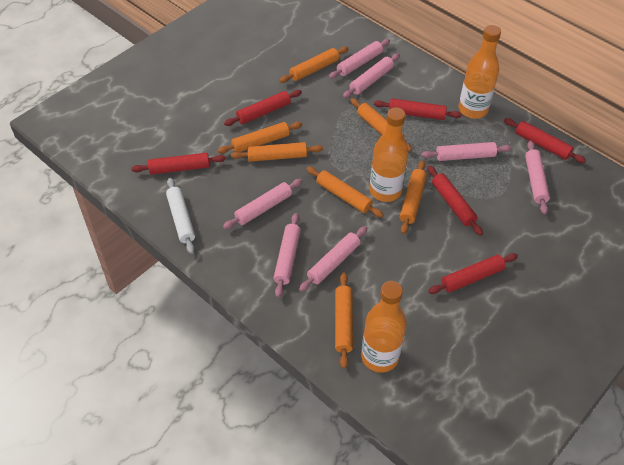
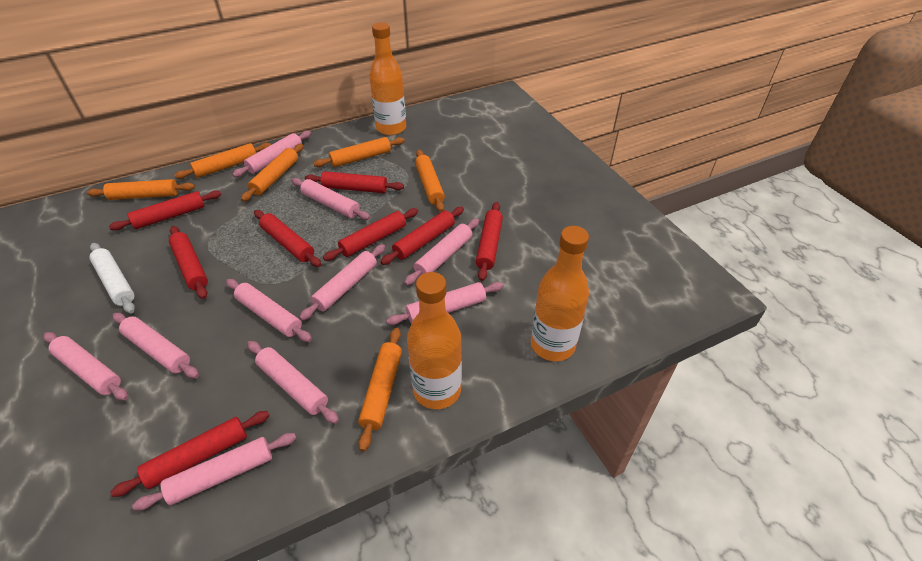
orange rolling pin: 7 -> 6
pink rolling pin: 7 -> 10
red rolling pin: 6 -> 8

